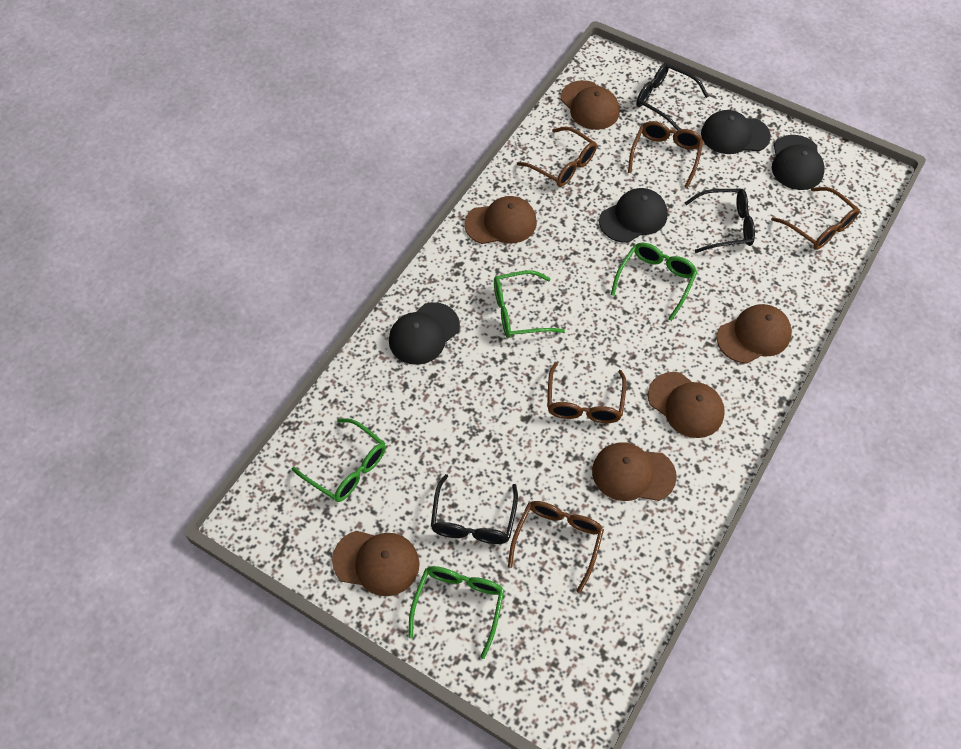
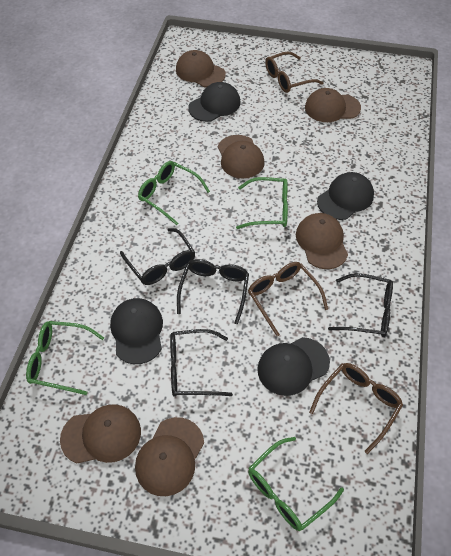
black glasses: 3 -> 4
brown glasses: 5 -> 3

